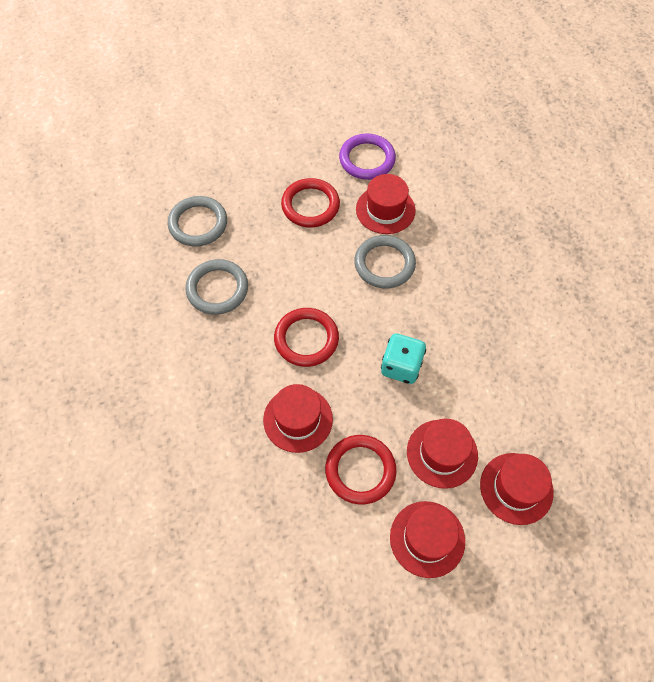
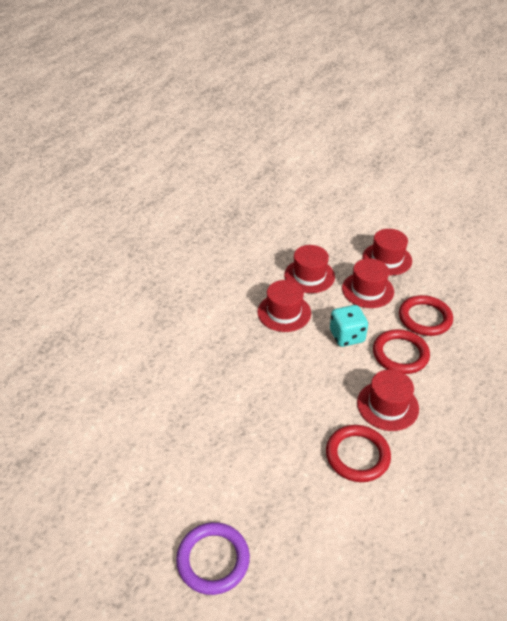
grey ring: 3 -> 0

